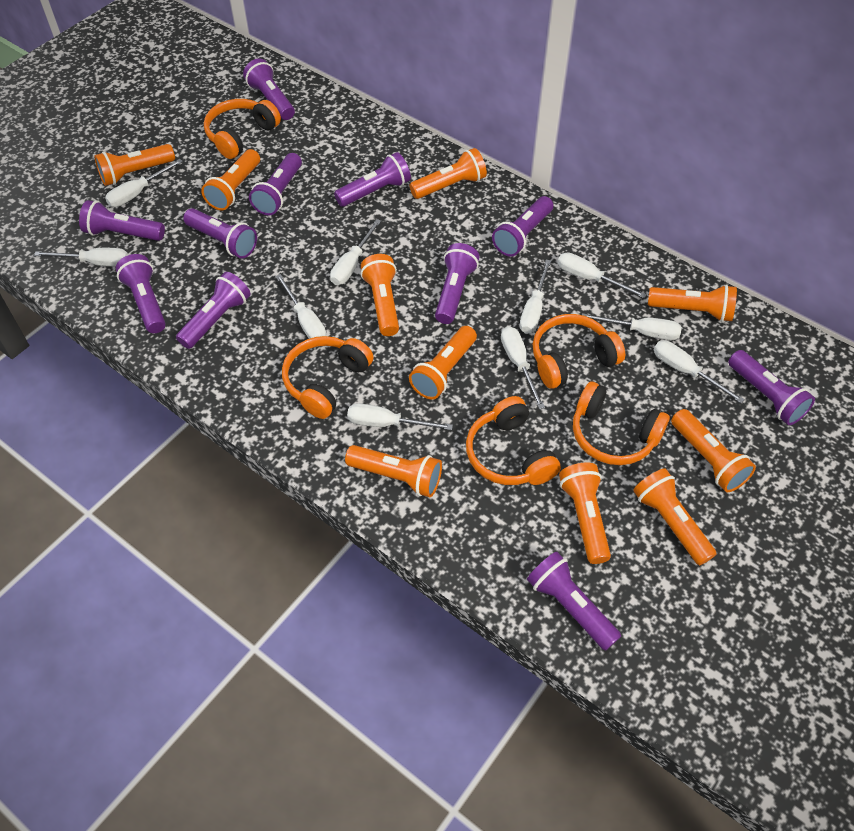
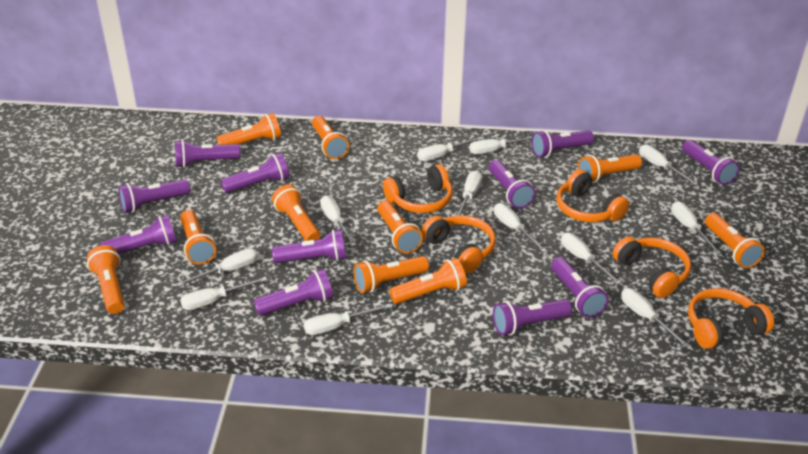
white screwdriver: 10 -> 12

